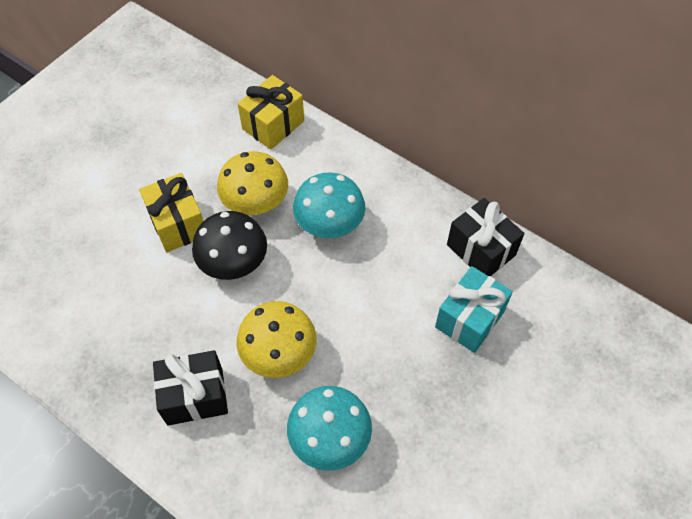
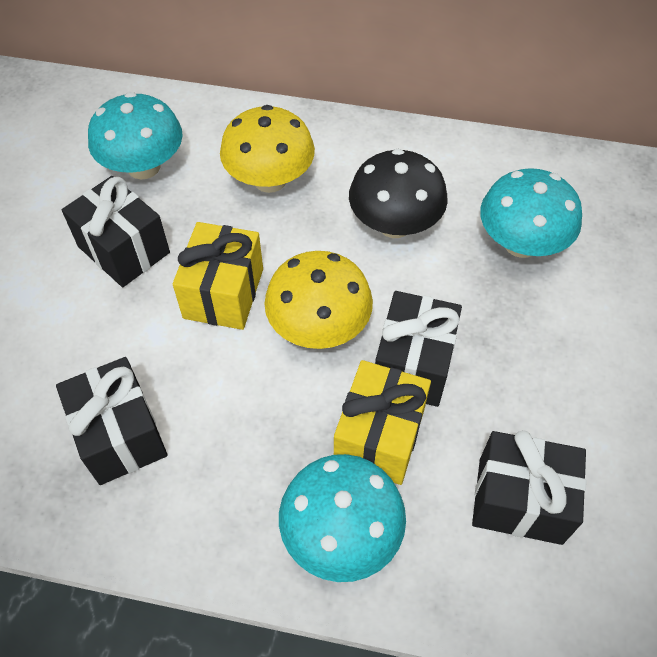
black gift: 2 -> 4
turquoise gift: 1 -> 0
turquoise mushroom: 2 -> 3

